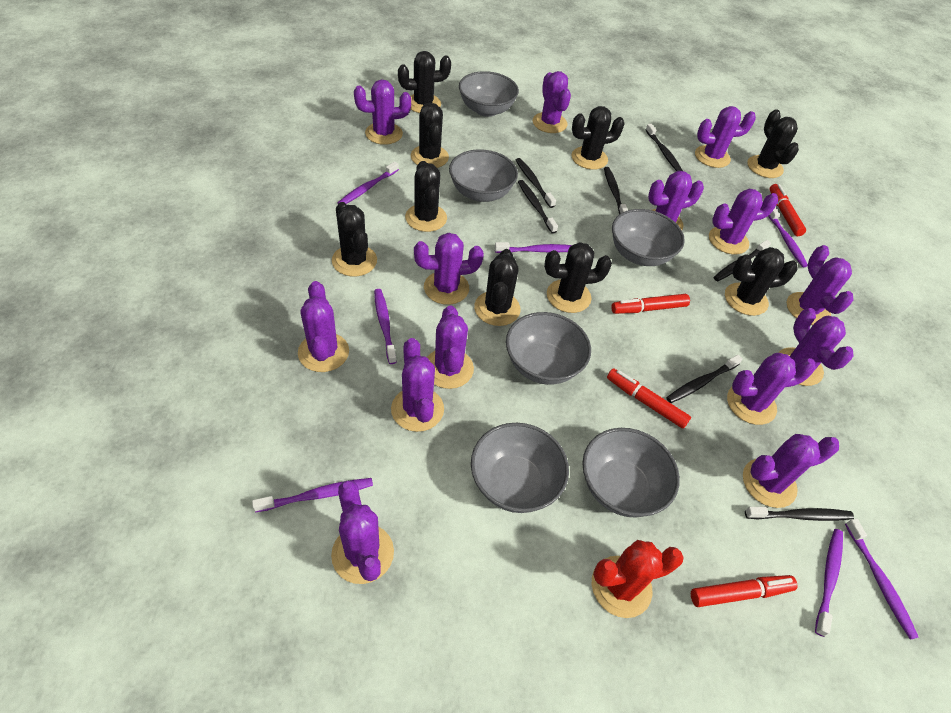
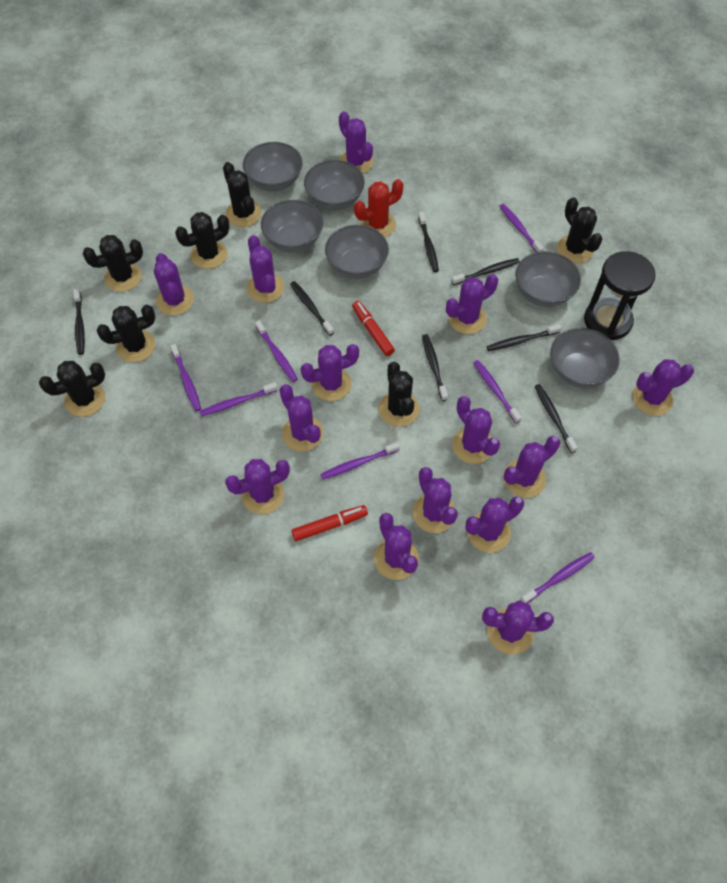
black cactus: 9 -> 7
black hourglass: 0 -> 1
red marker: 4 -> 2

